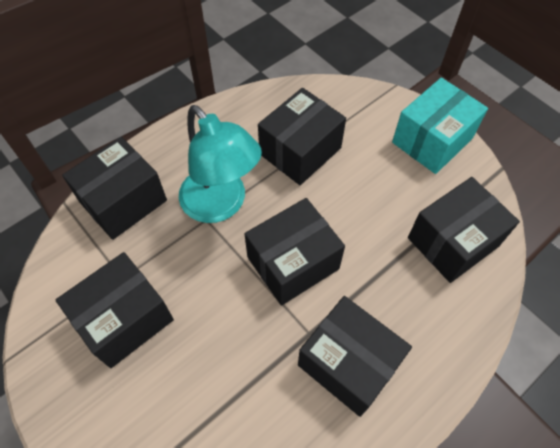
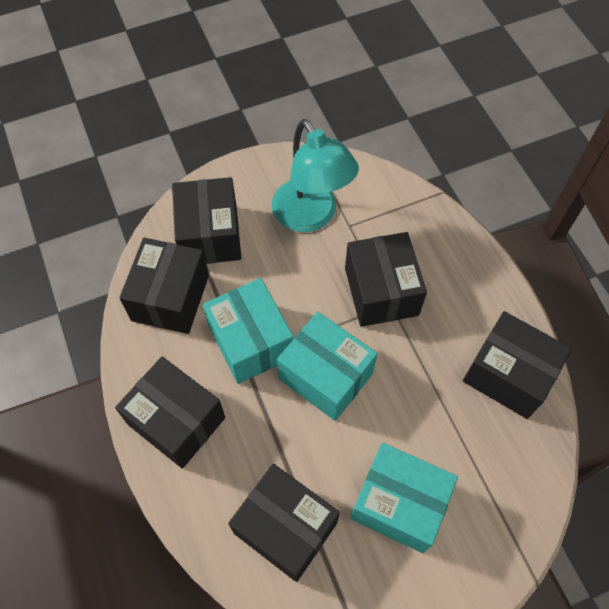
turquoise box: 1 -> 3

